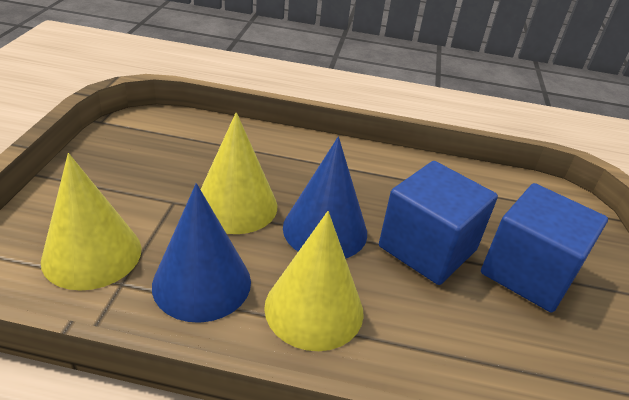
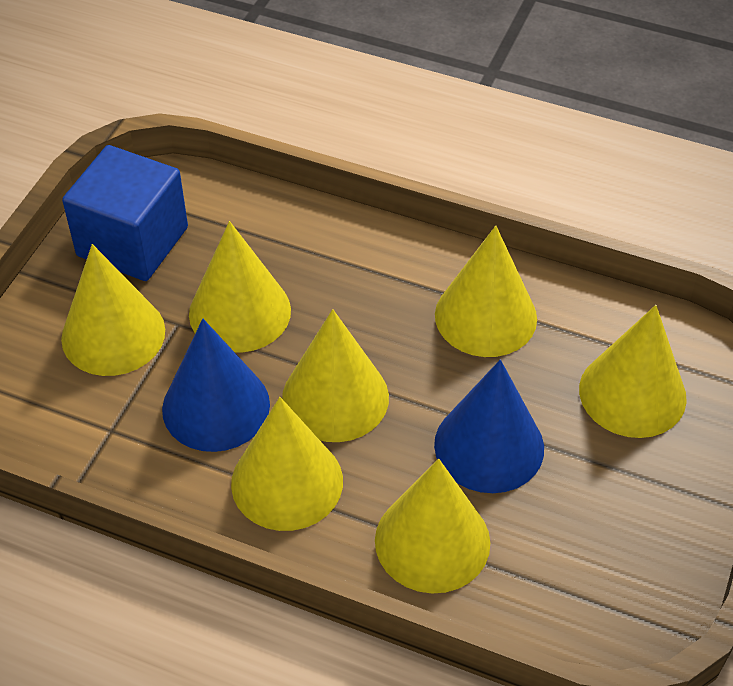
blue cube: 2 -> 1
yellow cone: 3 -> 7

